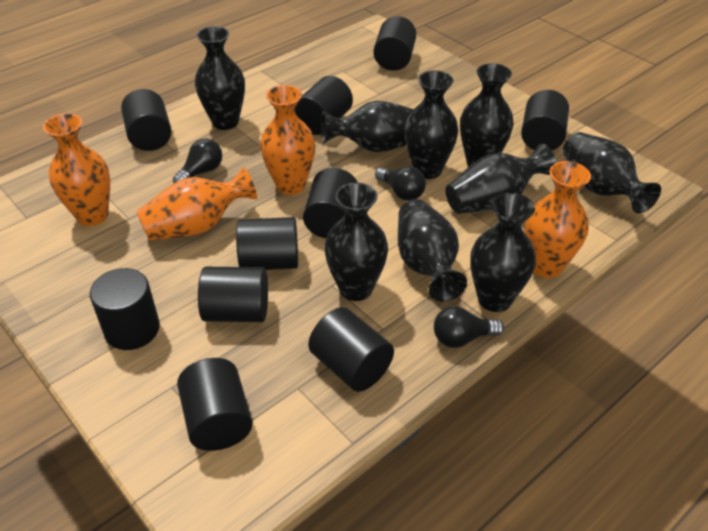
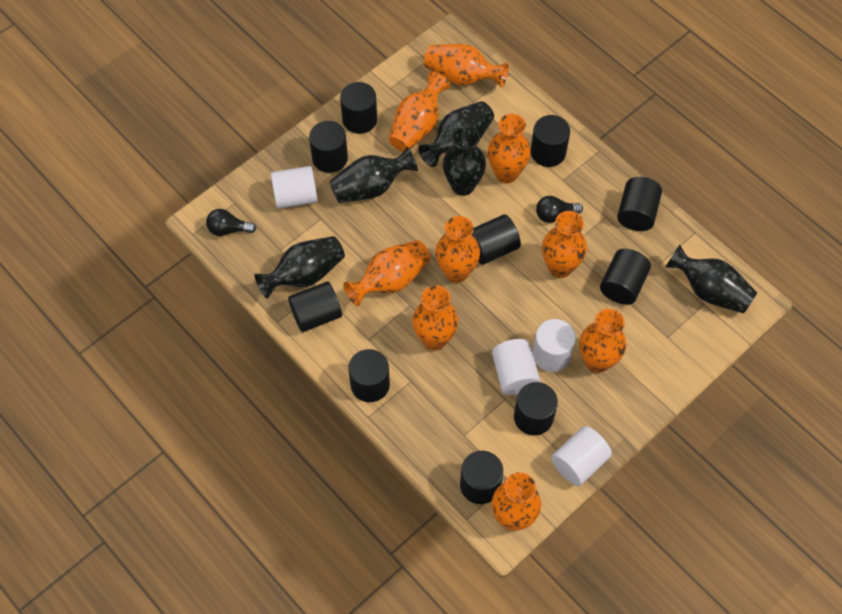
black light bulb: 3 -> 2
black vase: 9 -> 5
orange vase: 4 -> 9
white cylinder: 0 -> 4

